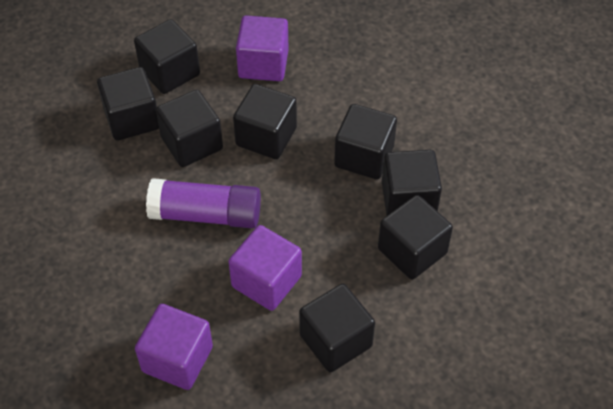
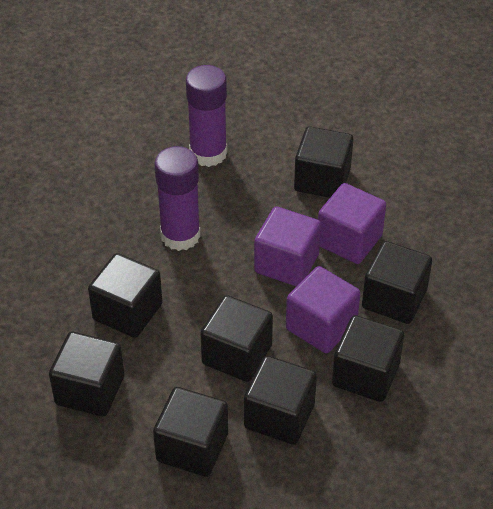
purple glue stick: 1 -> 2

